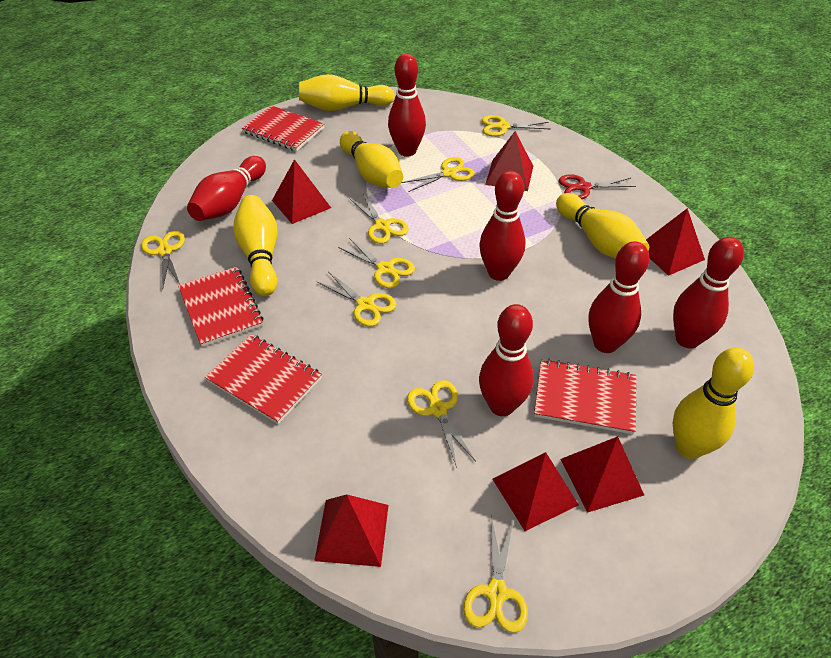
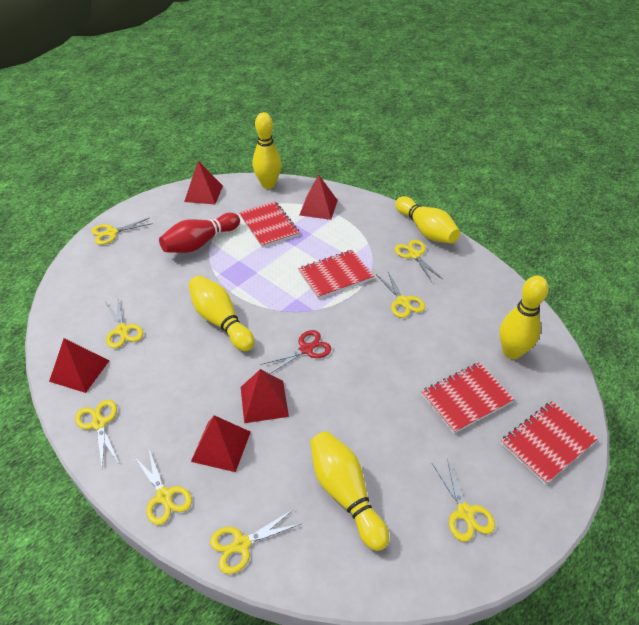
red bowling pin: 6 -> 1
red pyramid: 6 -> 5

